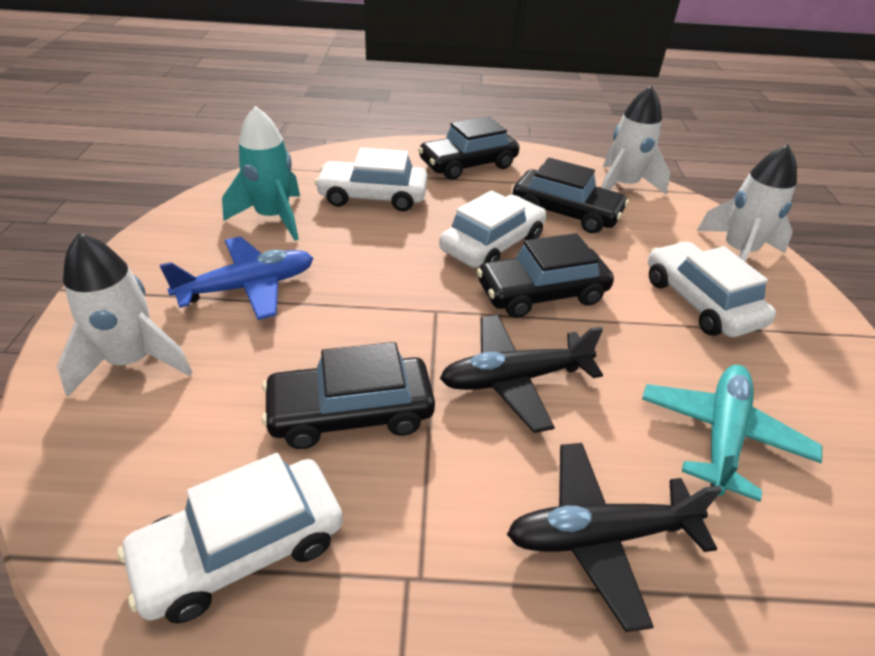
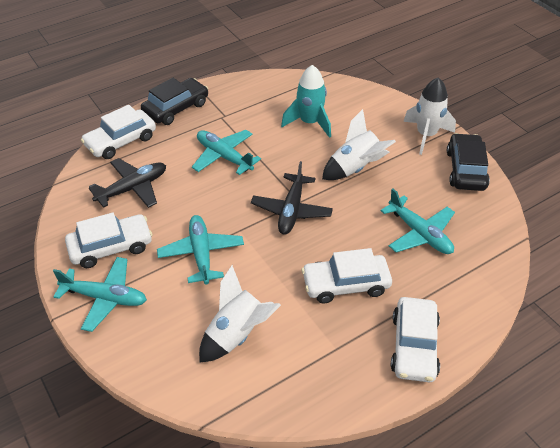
black car: 4 -> 2
blue plane: 1 -> 0
turquoise plane: 1 -> 4

